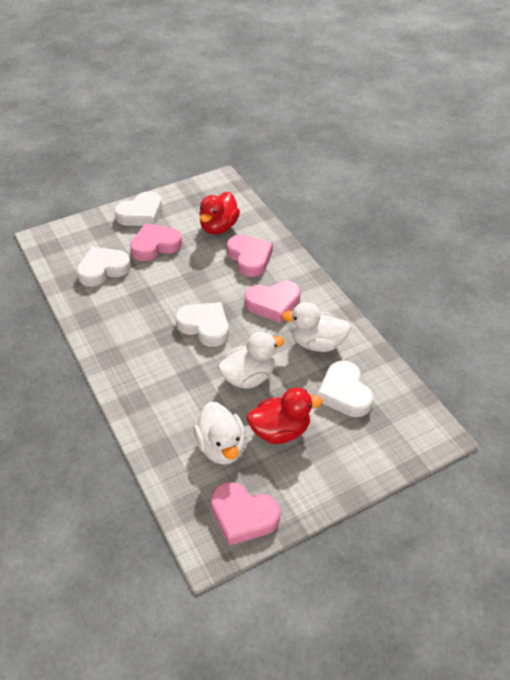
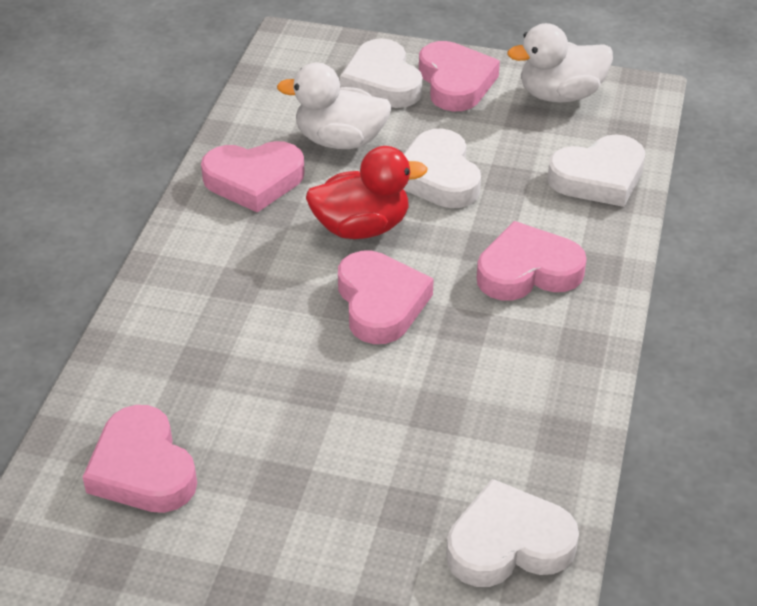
pink heart: 4 -> 5
red duck: 2 -> 1
white duck: 3 -> 2

